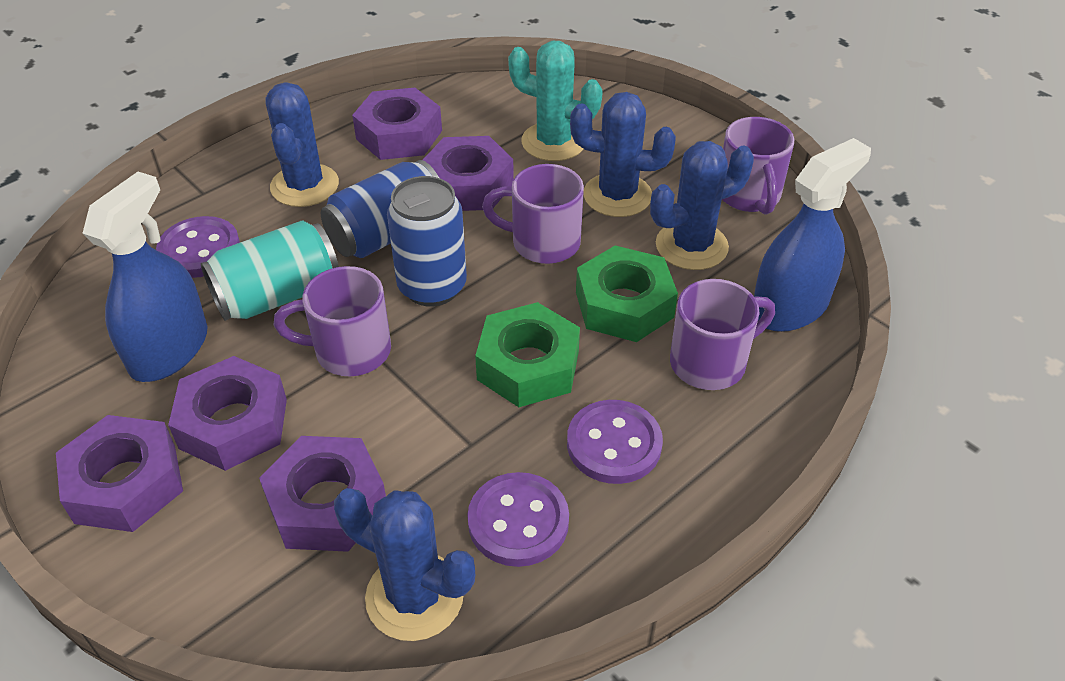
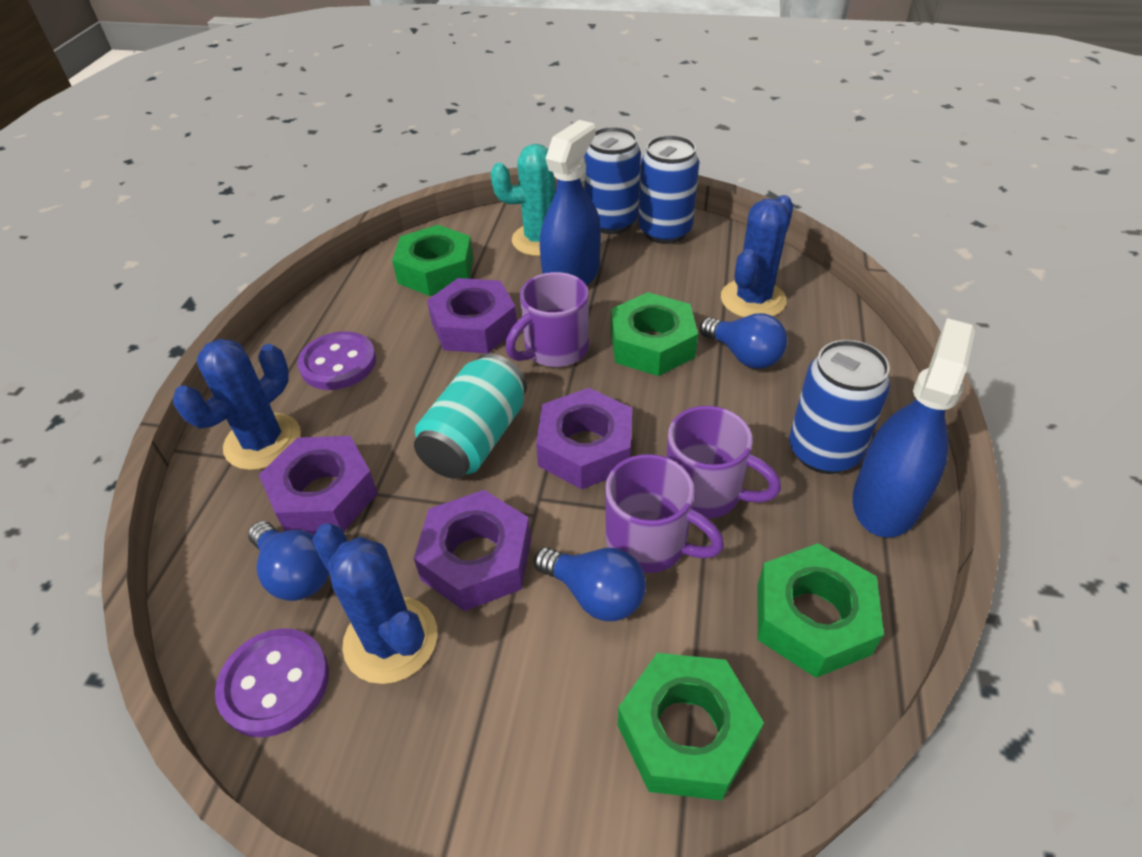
blue cactus: 4 -> 3
blue can: 2 -> 3
blue light bulb: 0 -> 3
green nut: 2 -> 4
purple button: 3 -> 2
purple mug: 4 -> 3
purple nut: 5 -> 4

